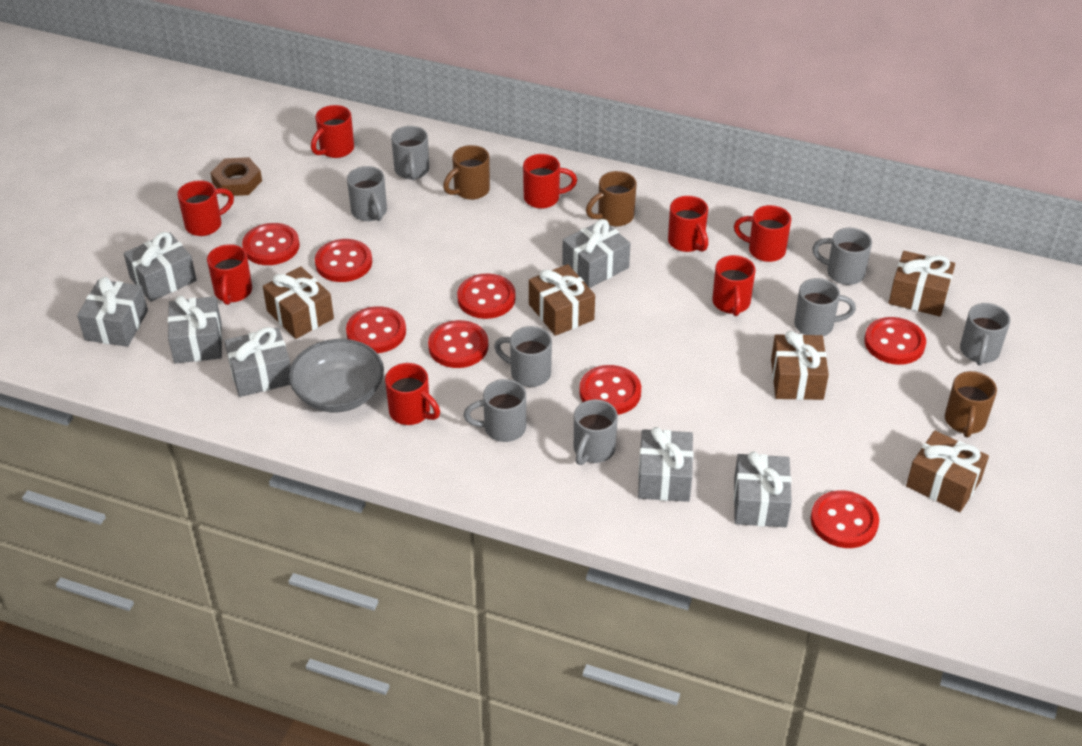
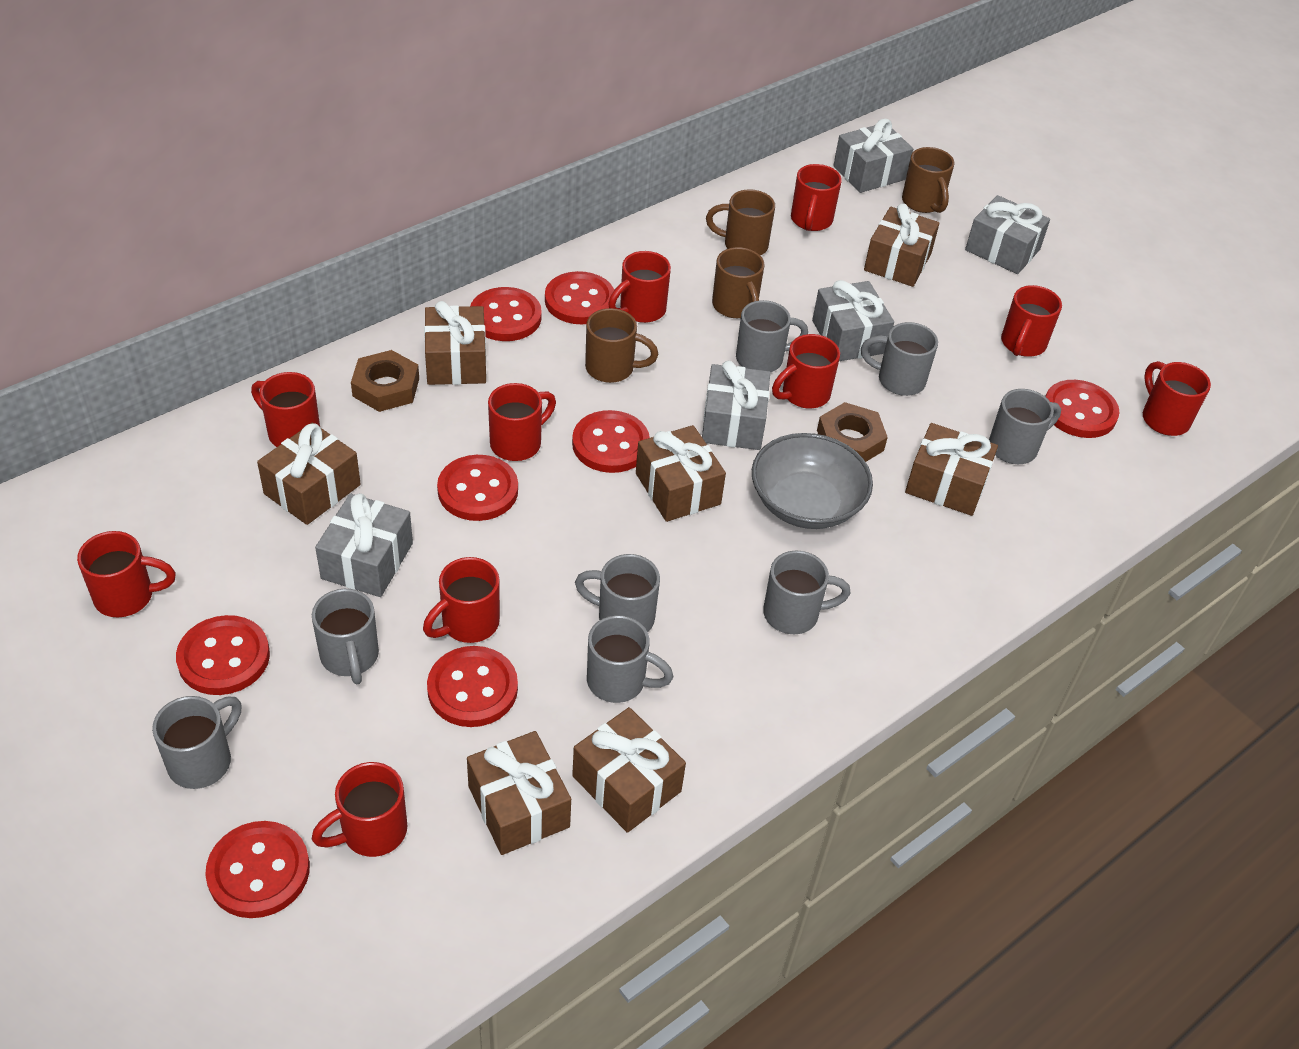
brown gift: 5 -> 7
brown mug: 3 -> 4
brown nut: 1 -> 2
grey gift: 7 -> 5
red mug: 8 -> 10

